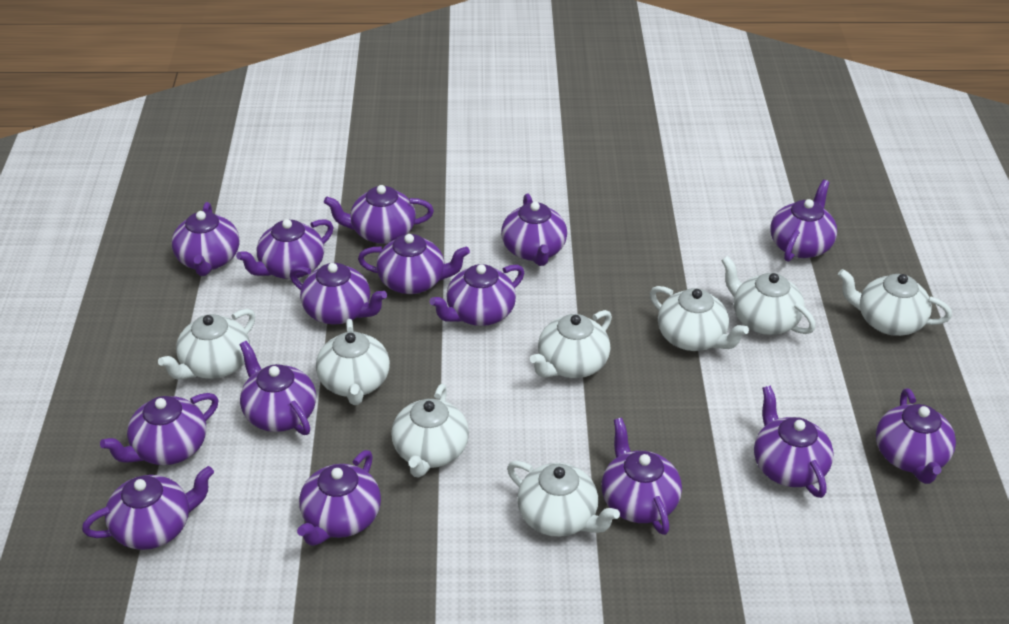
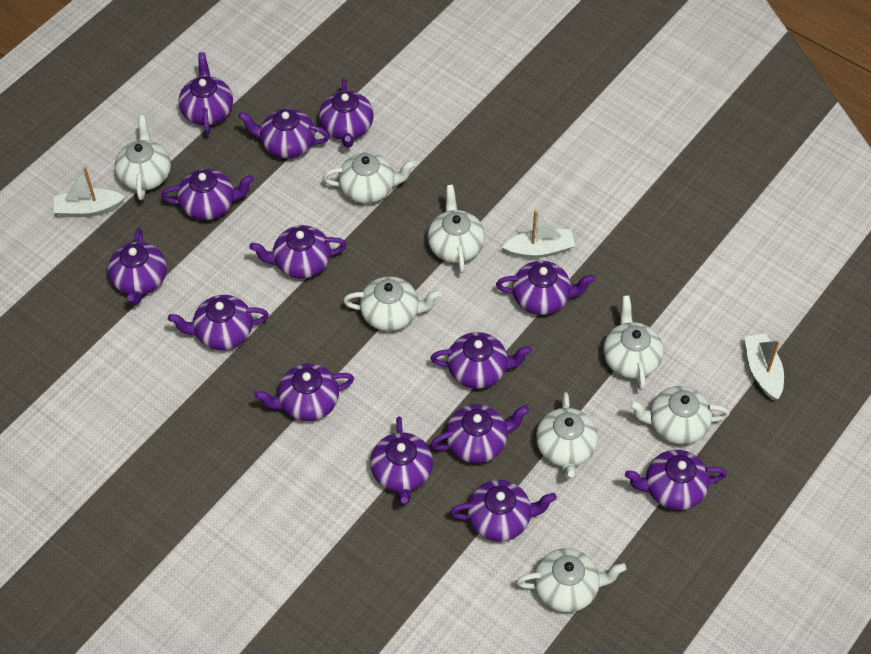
purple teapot: 15 -> 14
white boat: 0 -> 3

